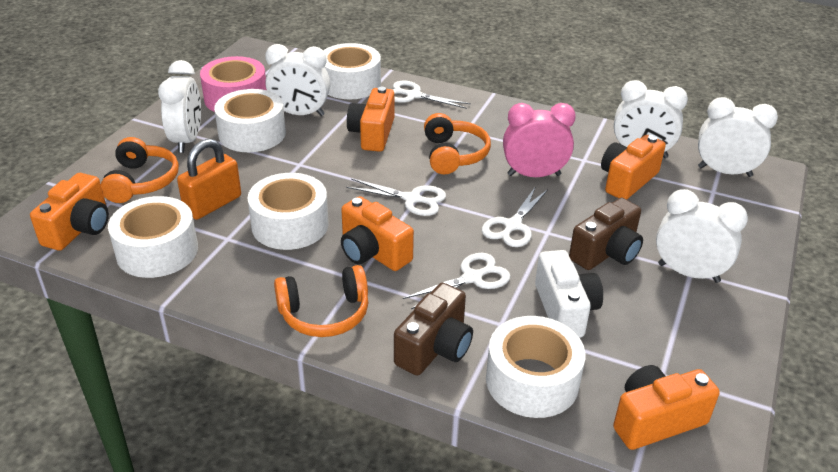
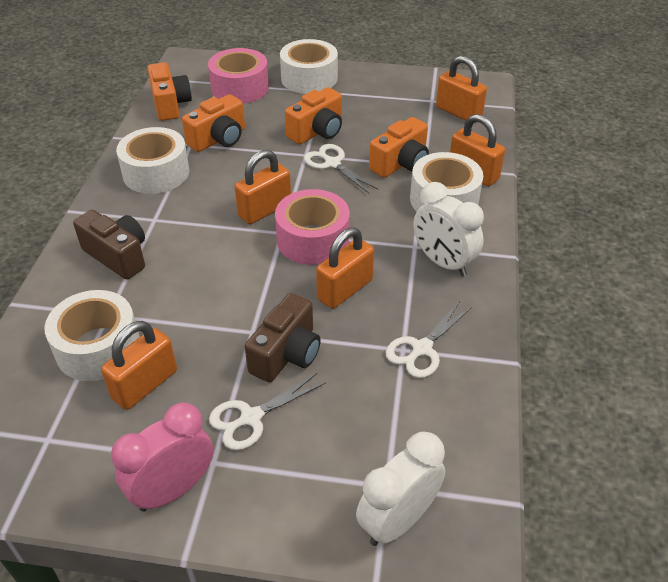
orange camera: 5 -> 4
orange headphones: 3 -> 0
orange padlock: 1 -> 5
pink tape: 1 -> 2
white camera: 1 -> 0
white clock: 5 -> 2
white scissors: 4 -> 3
white tape: 5 -> 4

